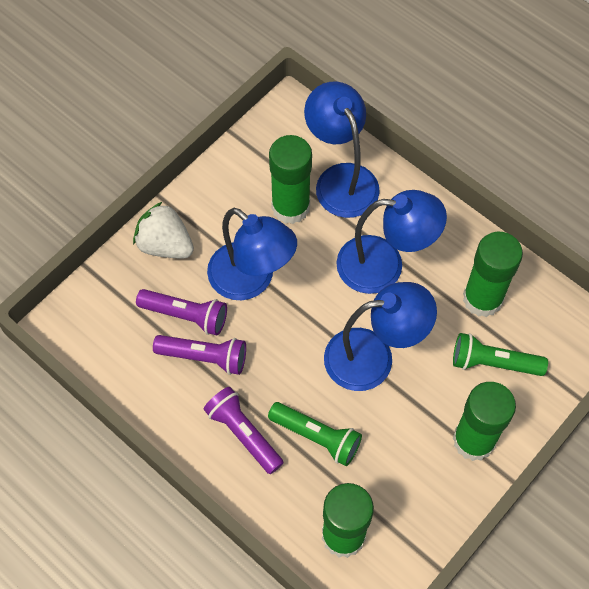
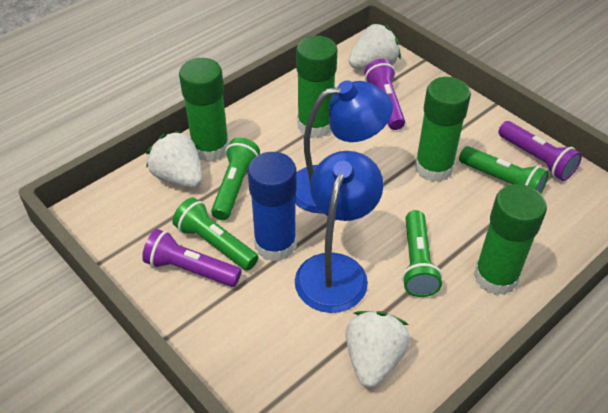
blue glue stick: 0 -> 1
blue lamp: 4 -> 2
green flashlight: 2 -> 4
white strawberry: 1 -> 3

